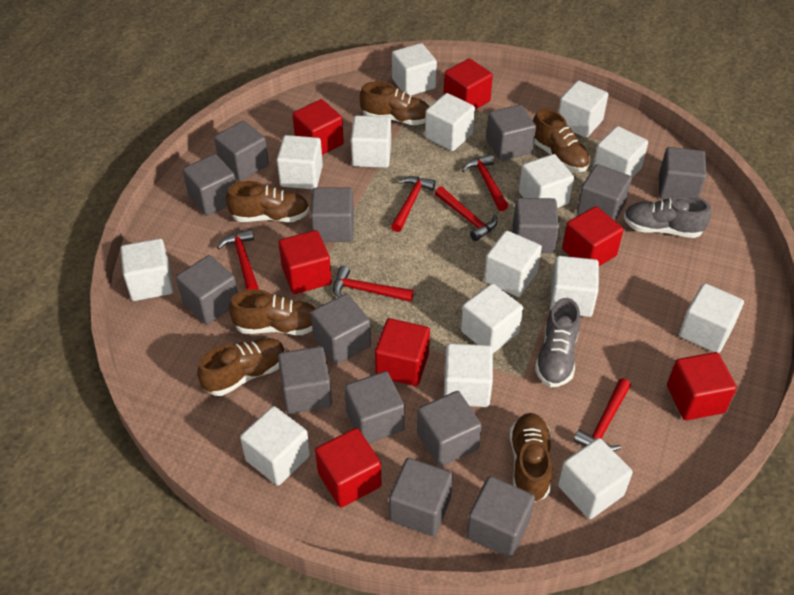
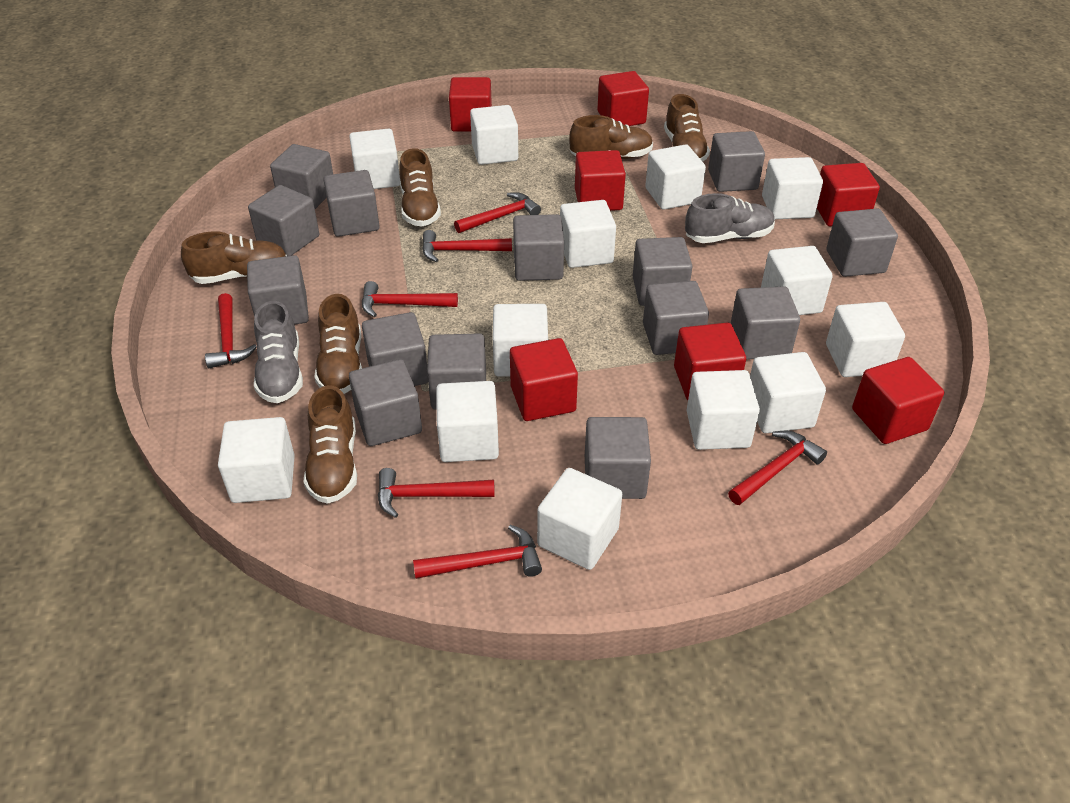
red hammer: 6 -> 7
white cube: 15 -> 13

